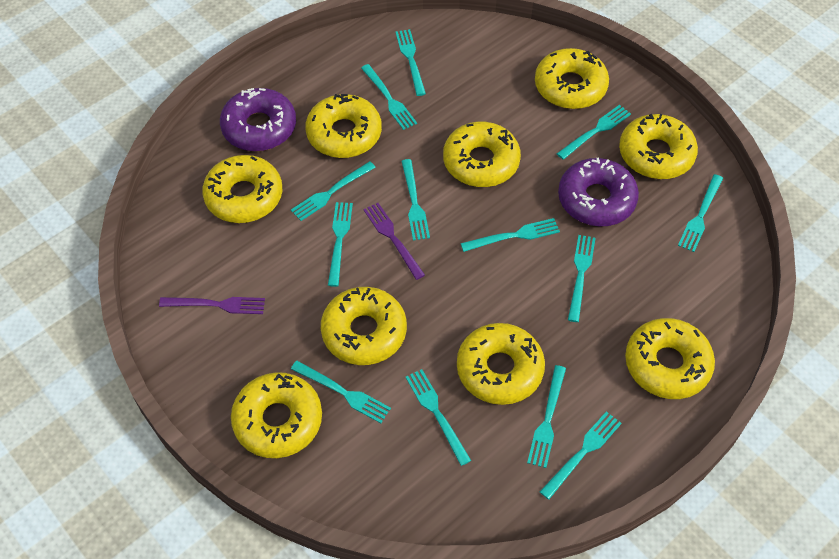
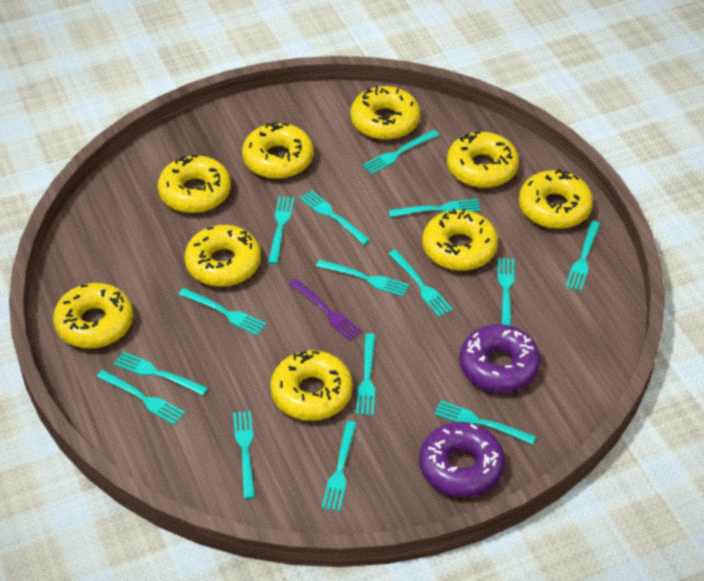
purple fork: 2 -> 1
turquoise fork: 13 -> 15

